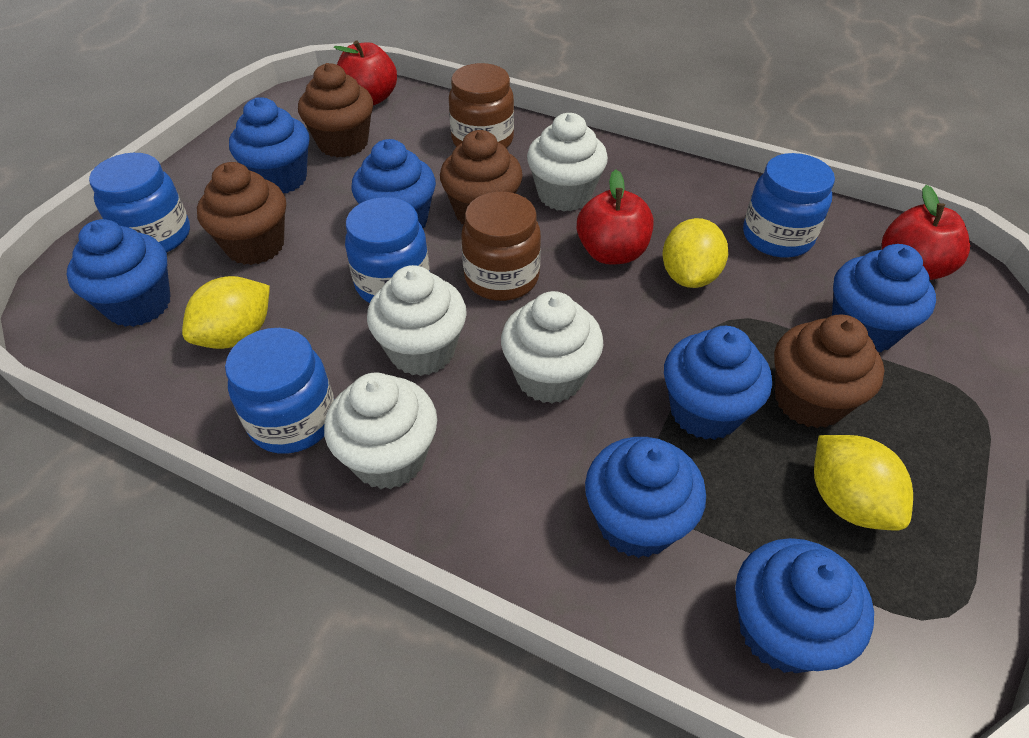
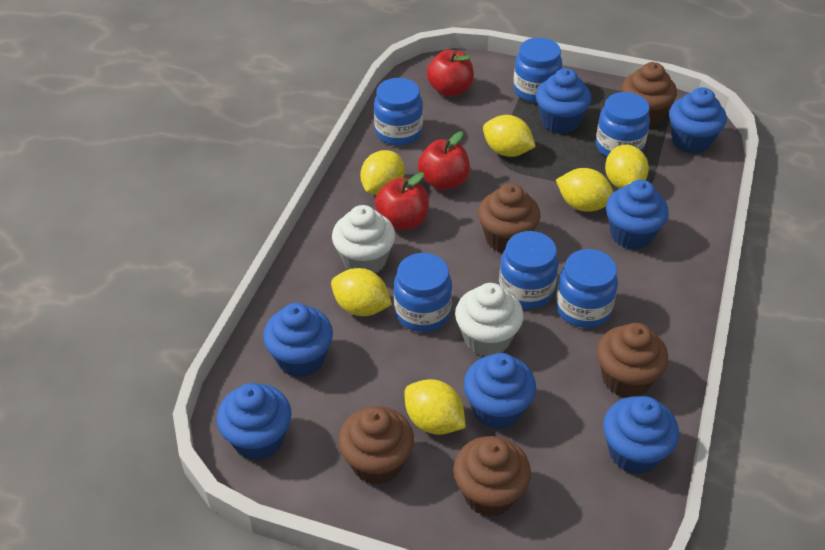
blue jar: 4 -> 6
brown cupcake: 4 -> 5
brown jar: 2 -> 0
white cupcake: 4 -> 2
yellow lemon: 3 -> 6

